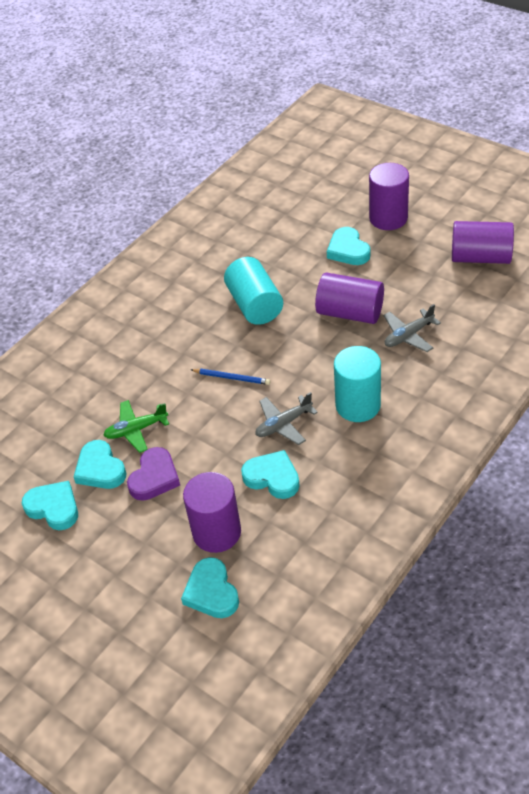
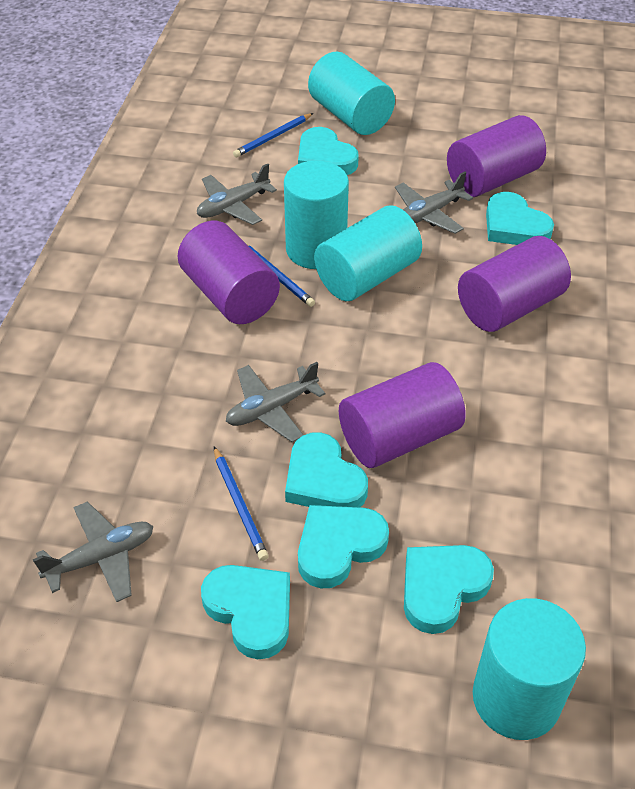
blue pencil: 1 -> 3
green plane: 1 -> 0
grey plane: 2 -> 4
purple heart: 1 -> 0
turquoise cylinder: 2 -> 4
turquoise heart: 5 -> 6

